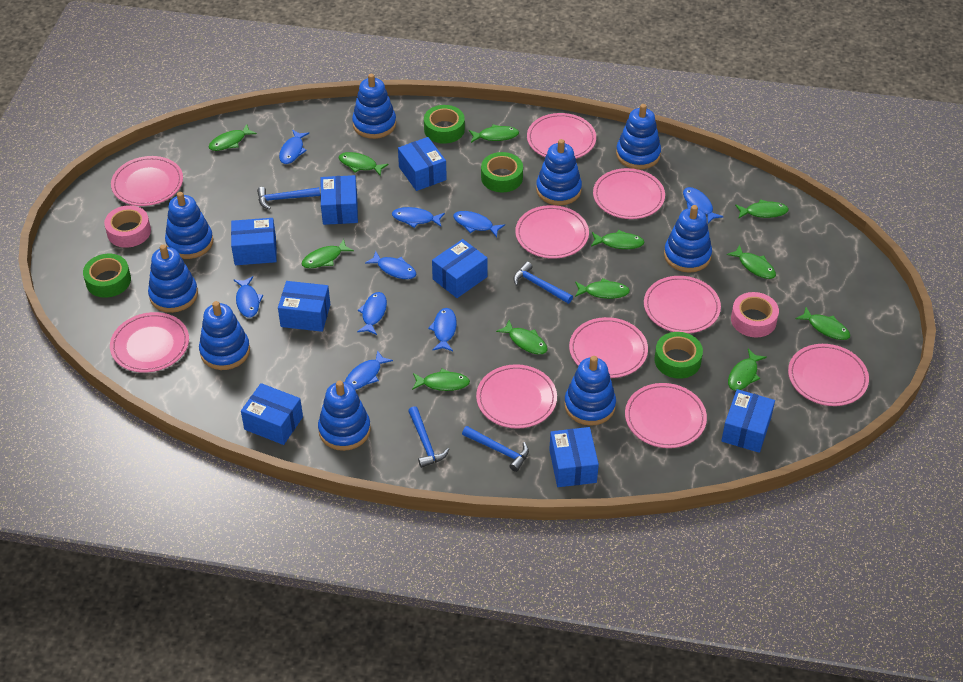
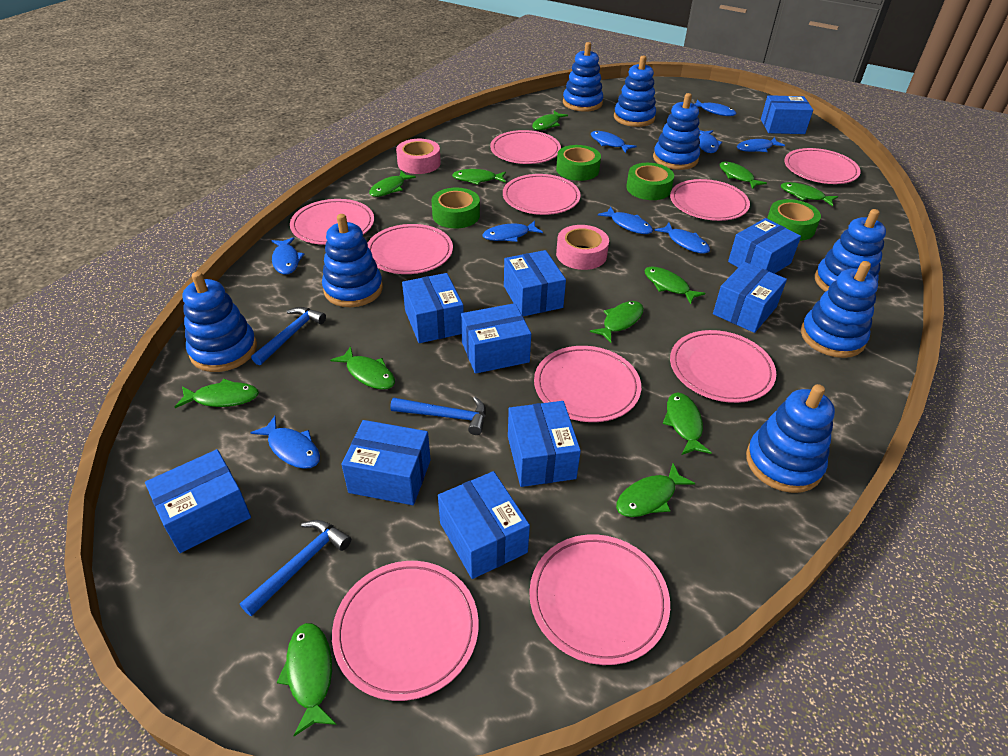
blue box: 8 -> 10
blue hammer: 4 -> 3
blue stacking toy: 9 -> 8

